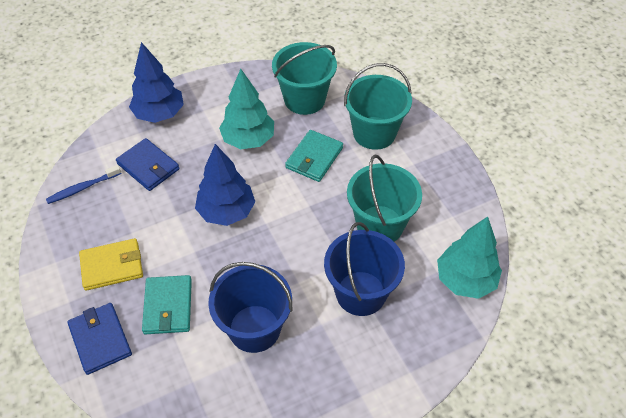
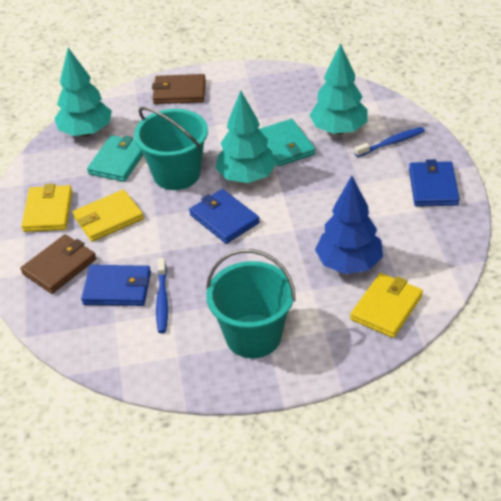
blue bucket: 2 -> 0
blue toothbrush: 1 -> 2
blue tree: 2 -> 1
blue wallet: 2 -> 3
brown wallet: 0 -> 2
turquoise bucket: 3 -> 2
turquoise tree: 2 -> 3
yellow wallet: 1 -> 3

